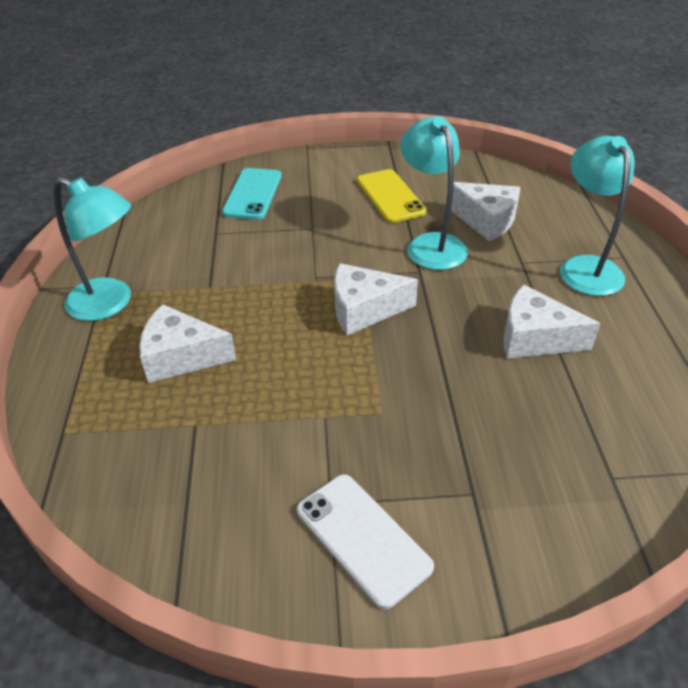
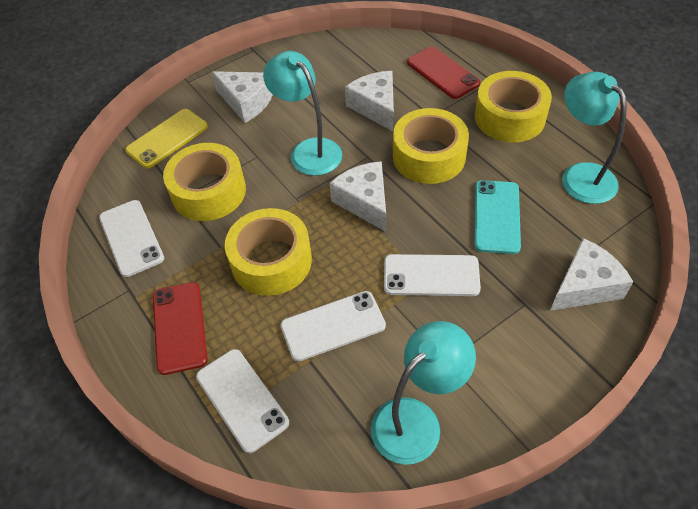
red phone: 0 -> 2
white phone: 1 -> 4
yellow tape: 0 -> 4

